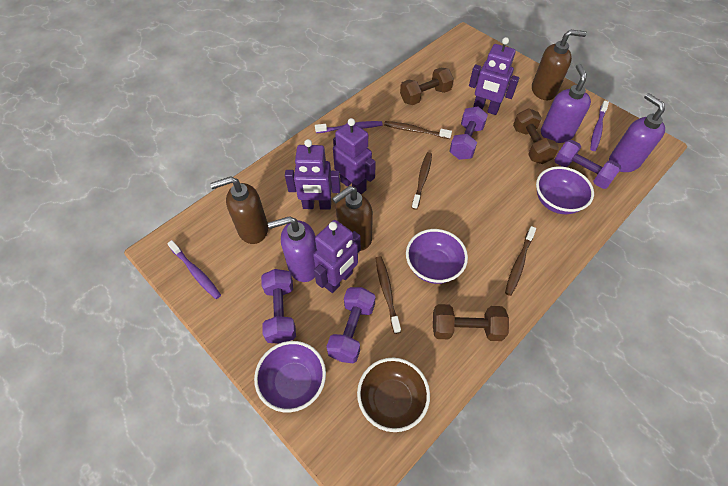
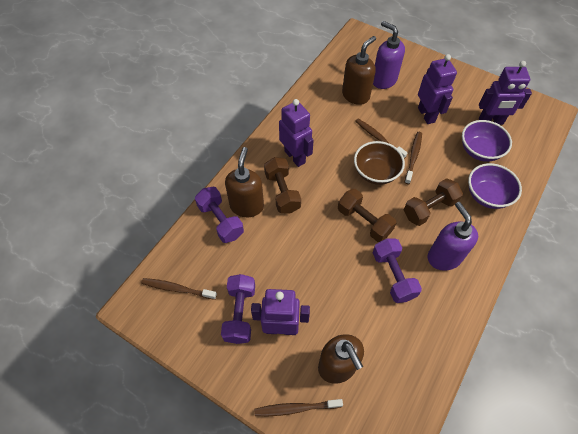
purple bowl: 3 -> 2
purple dumbbell: 4 -> 3
purple soap dispenser: 3 -> 2
purple toothbrush: 3 -> 0

